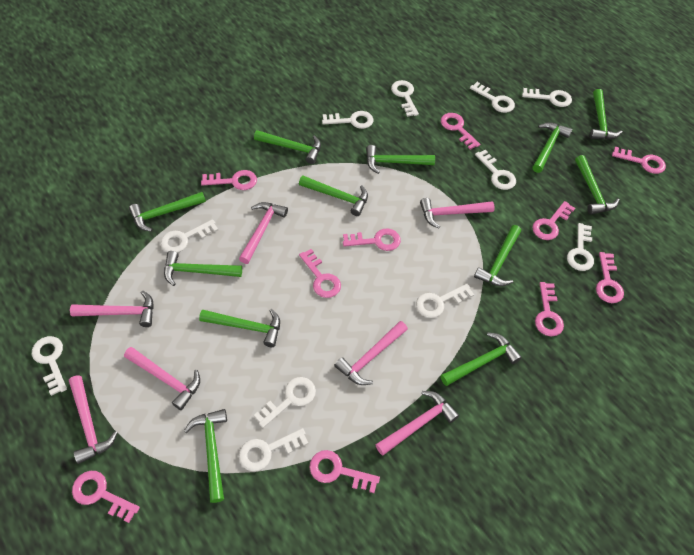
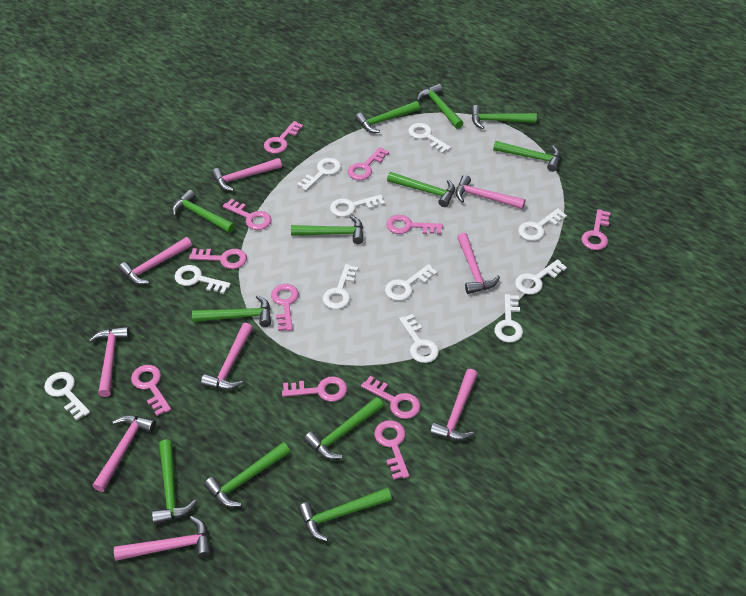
pink hammer: 7 -> 9
pink key: 10 -> 11

